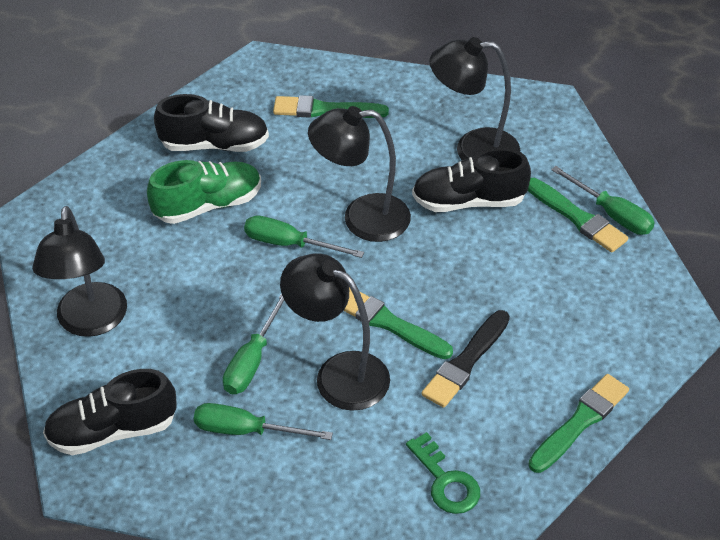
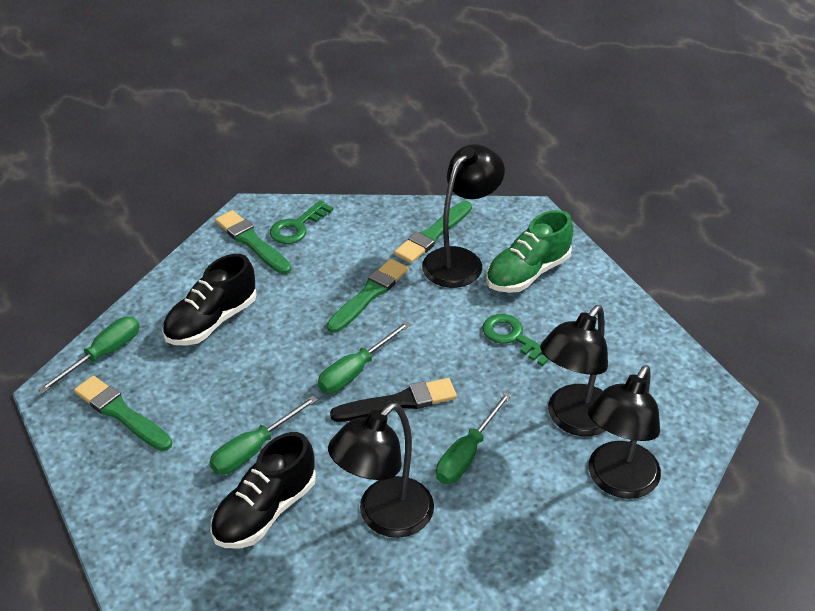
black shoe: 3 -> 2
green key: 1 -> 2

